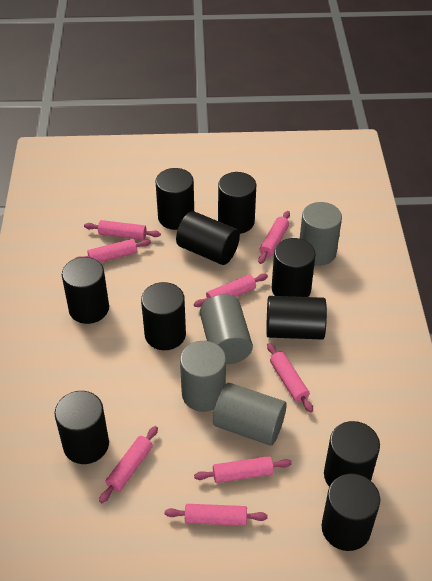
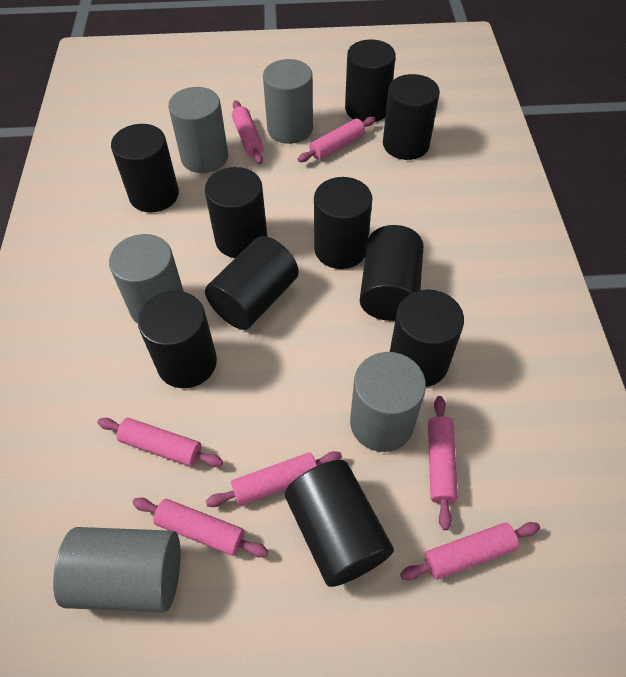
grey cylinder: 4 -> 5
pink rolling pin: 8 -> 7

